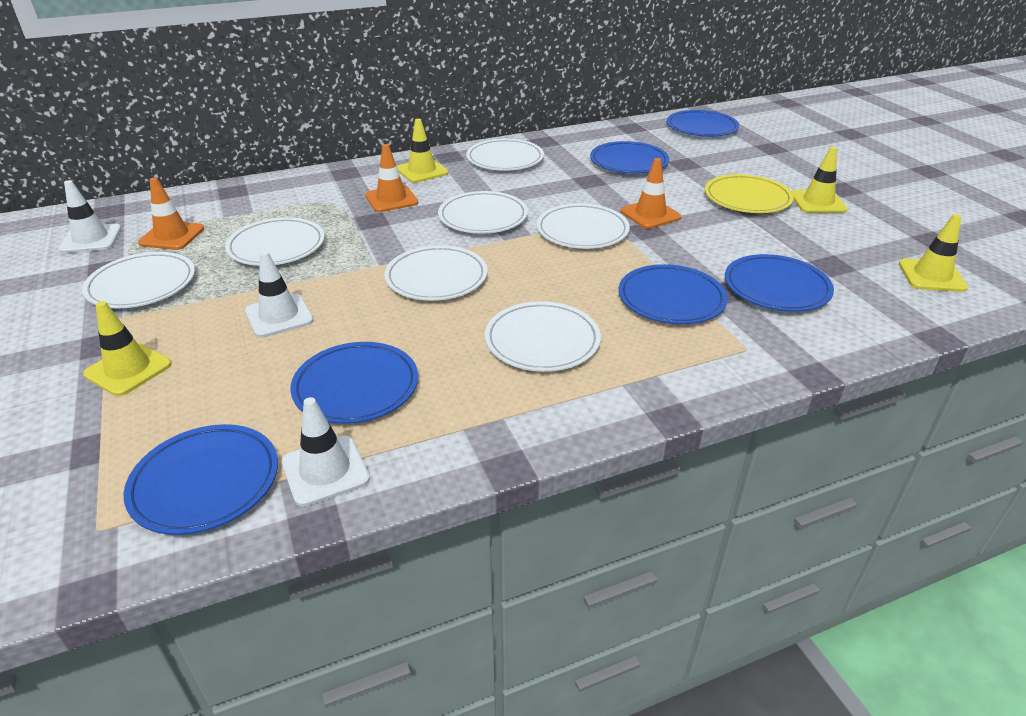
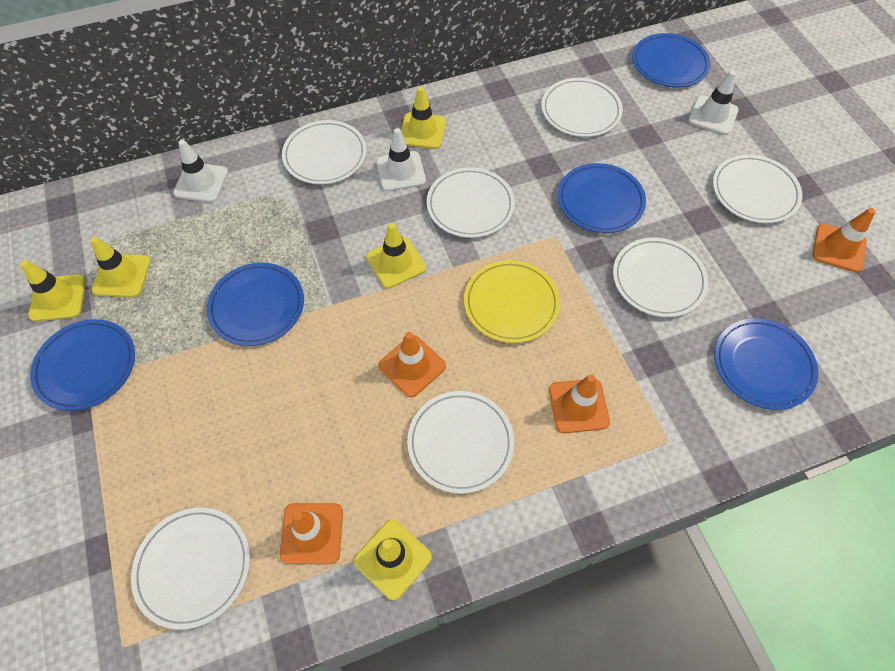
blue plate: 6 -> 5
orange traffic cone: 3 -> 4
yellow traffic cone: 4 -> 5

